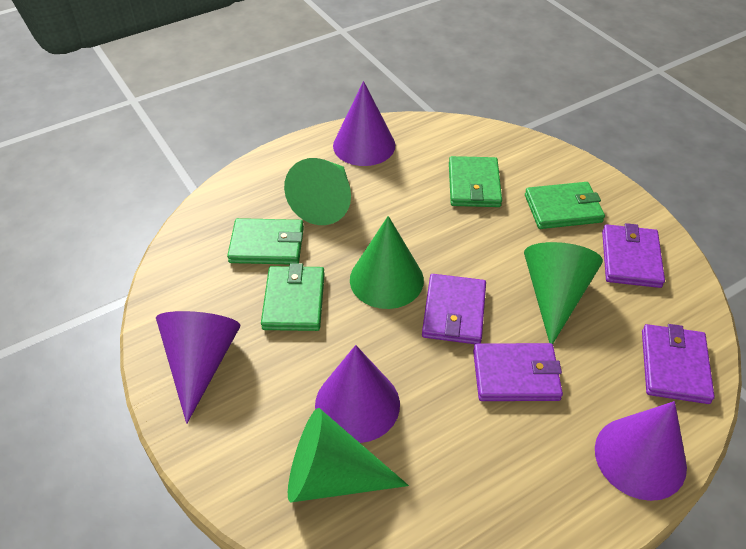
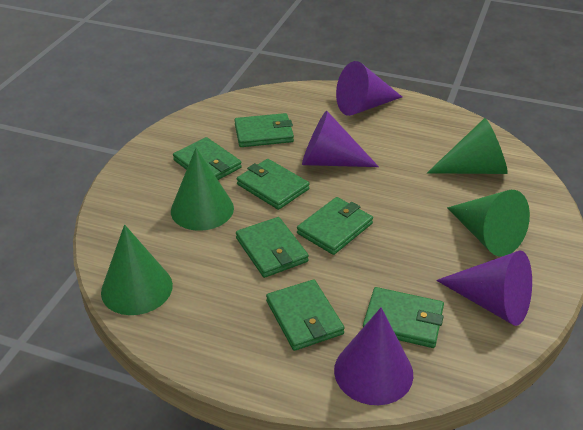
green wallet: 4 -> 7
purple wallet: 4 -> 0

